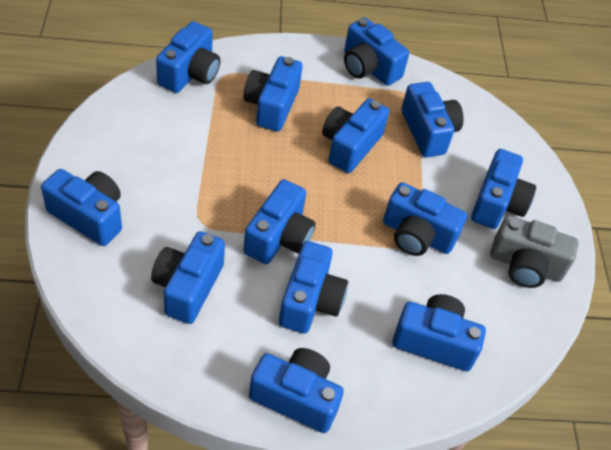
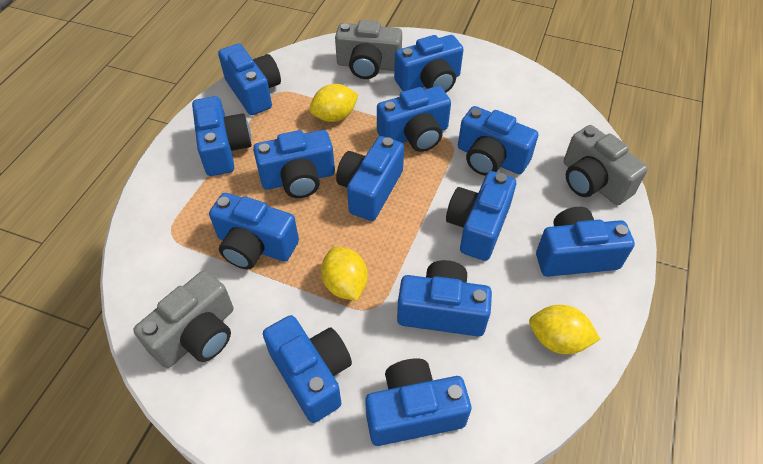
grey camera: 1 -> 3
yellow lemon: 0 -> 3

